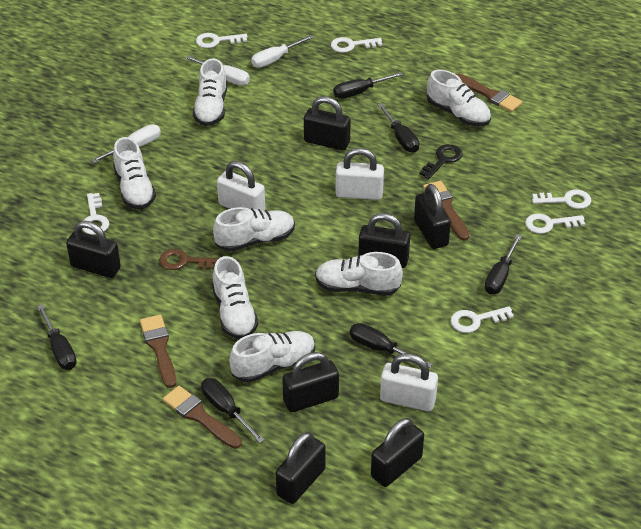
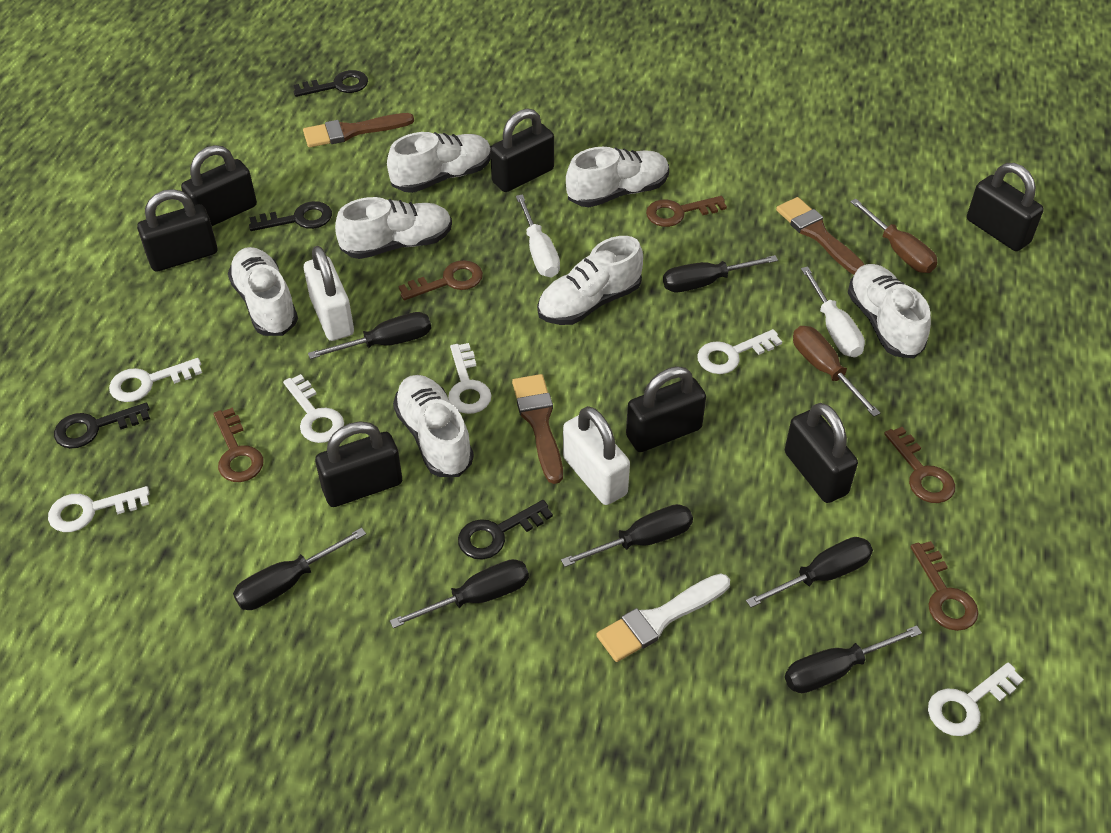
black key: 1 -> 4
black screwdriver: 6 -> 7
brown brush: 4 -> 3
brown key: 1 -> 5
brown screwdriver: 0 -> 2
white brush: 0 -> 1
white padlock: 3 -> 2
white screwdriver: 3 -> 2

